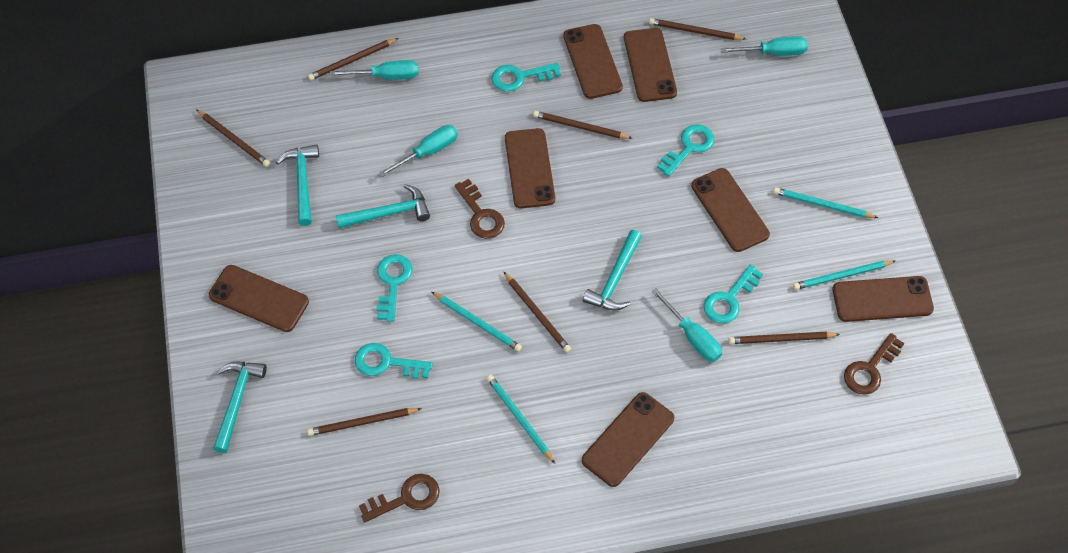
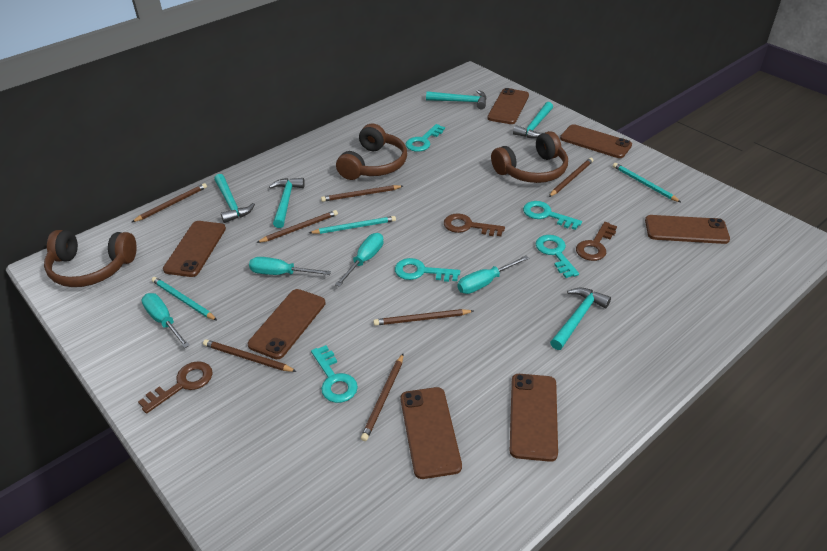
brown headphones: 0 -> 3
turquoise hammer: 4 -> 5
turquoise pencil: 4 -> 3

